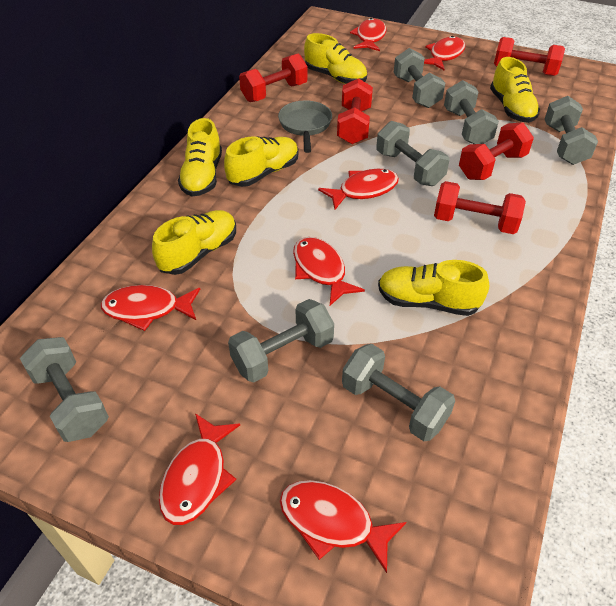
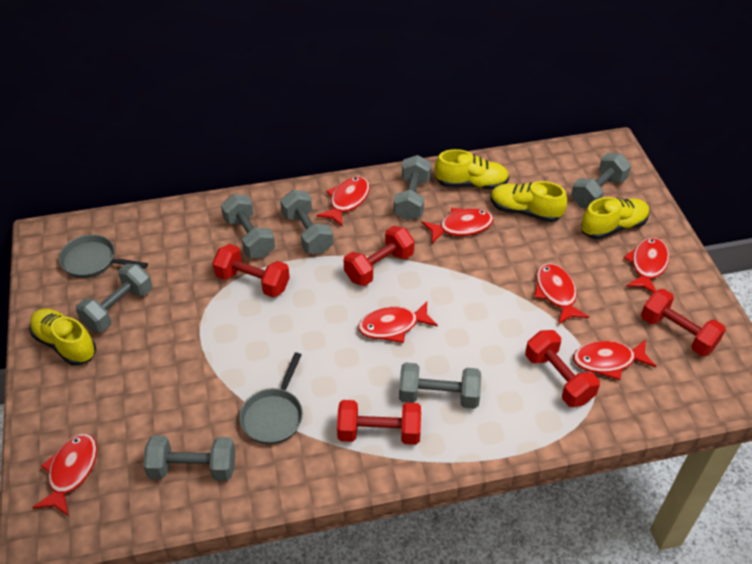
grey pan: 1 -> 2
yellow shoe: 6 -> 4

